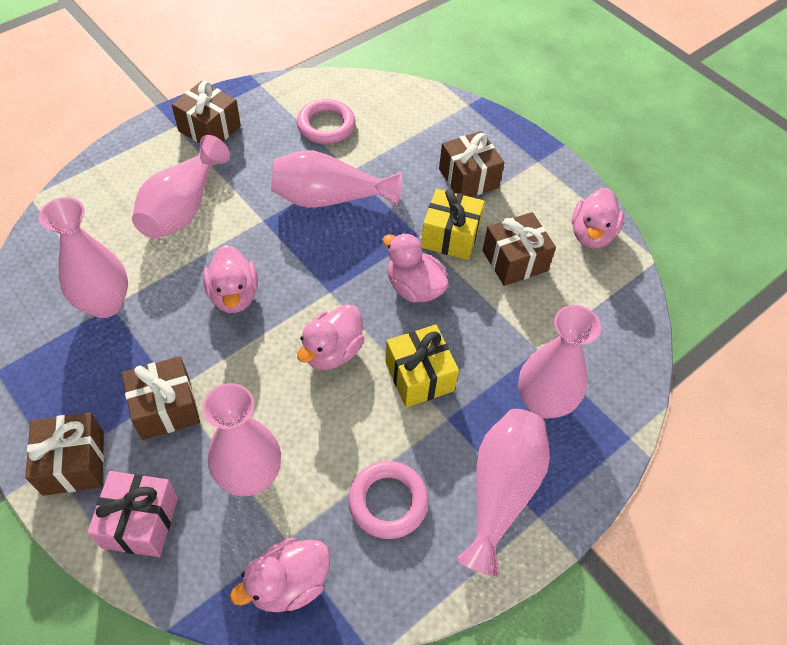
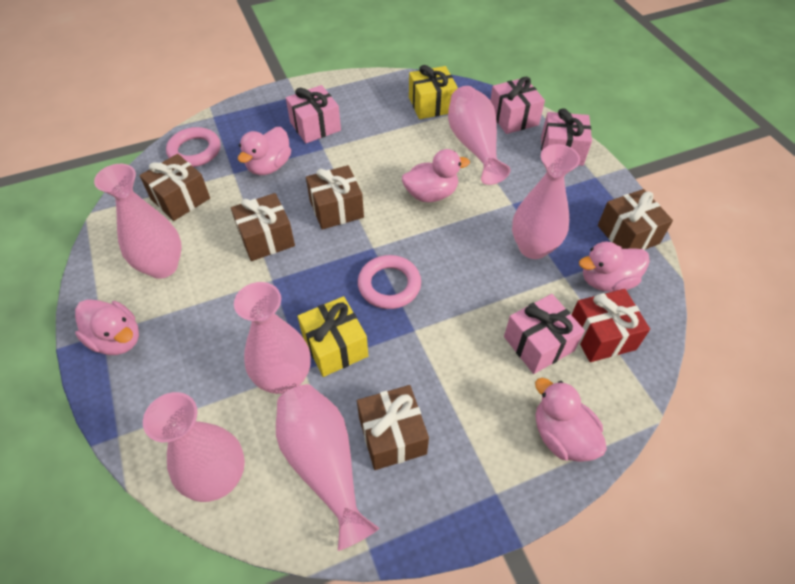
pink gift: 1 -> 4
red gift: 0 -> 1

